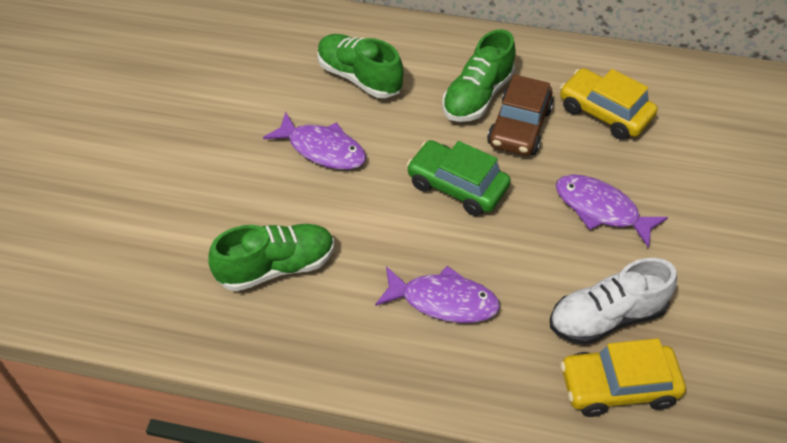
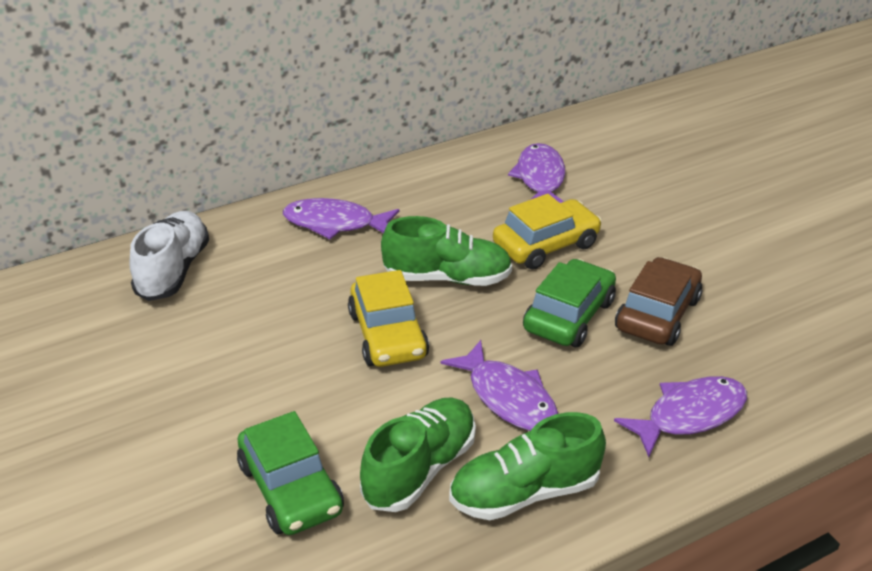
green car: 1 -> 2
purple fish: 3 -> 4

